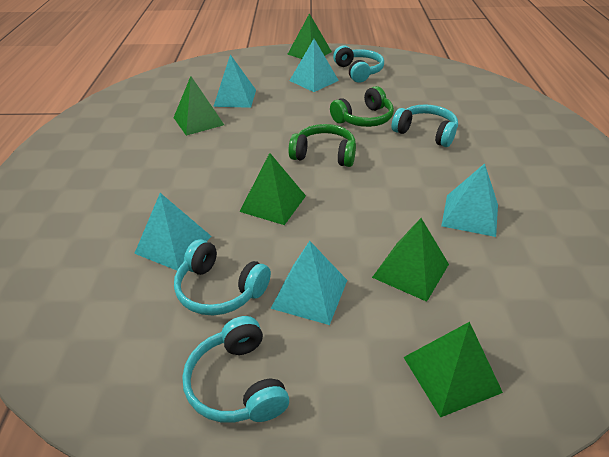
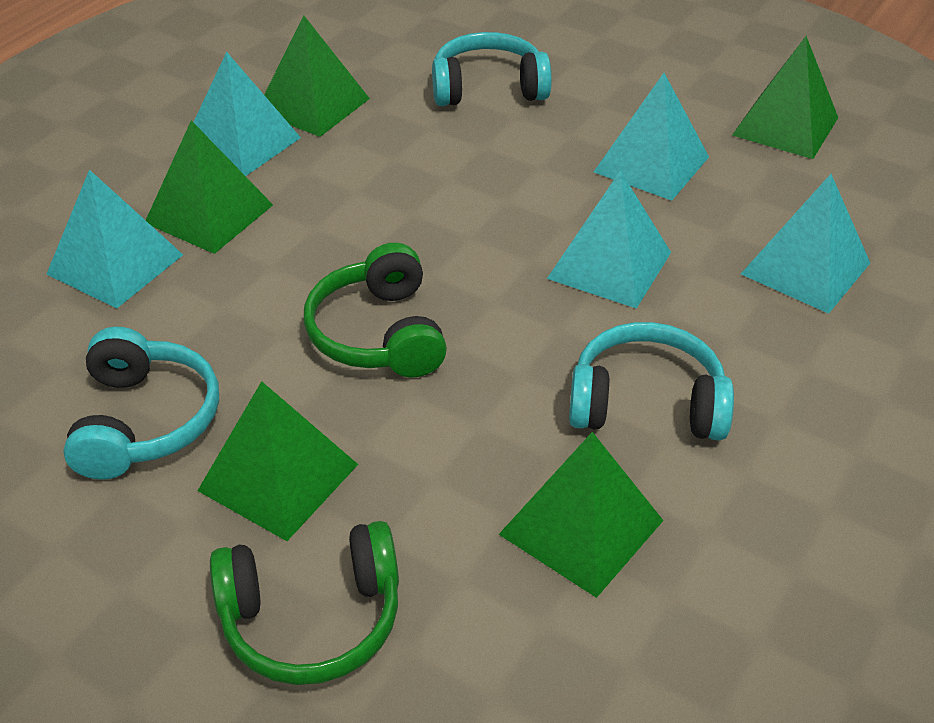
turquoise headphones: 4 -> 3

